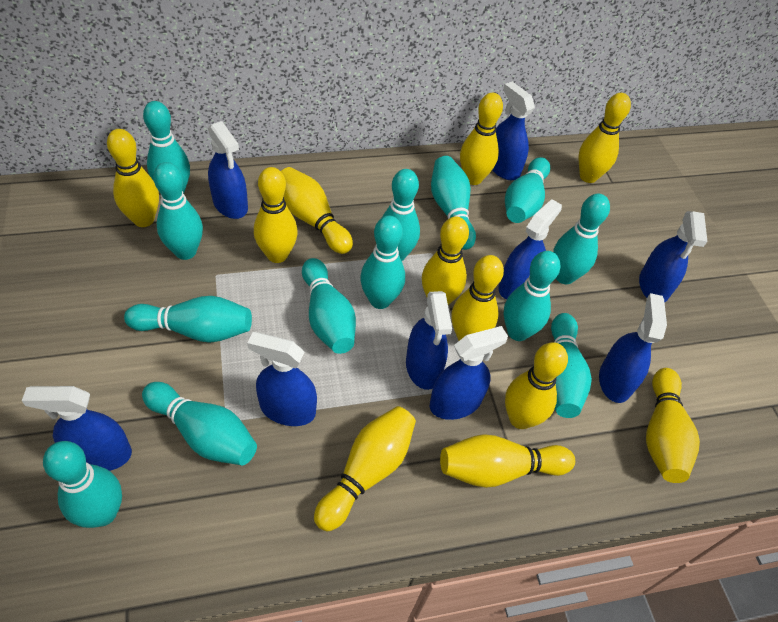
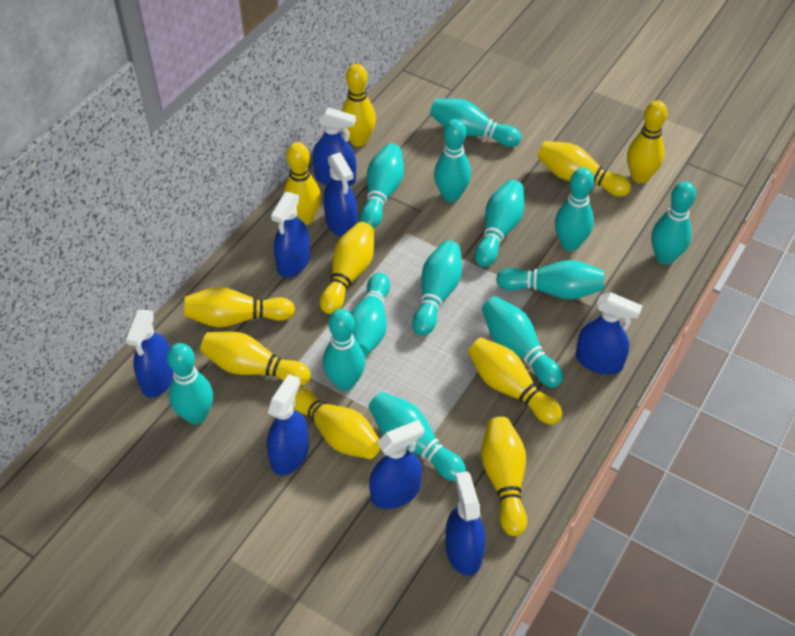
blue spray bottle: 9 -> 8
yellow bowling pin: 11 -> 10

